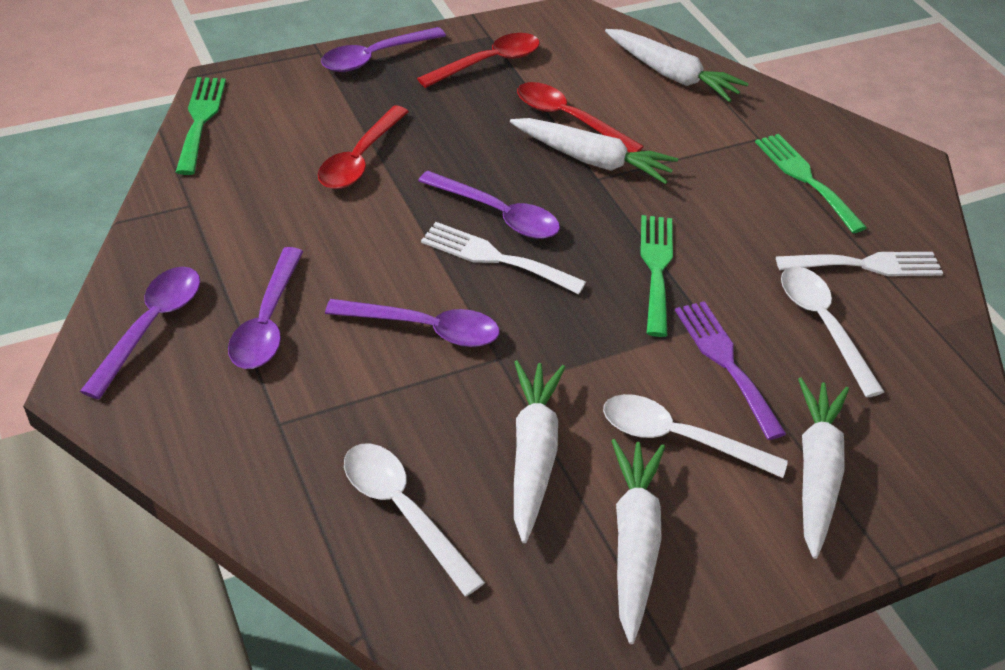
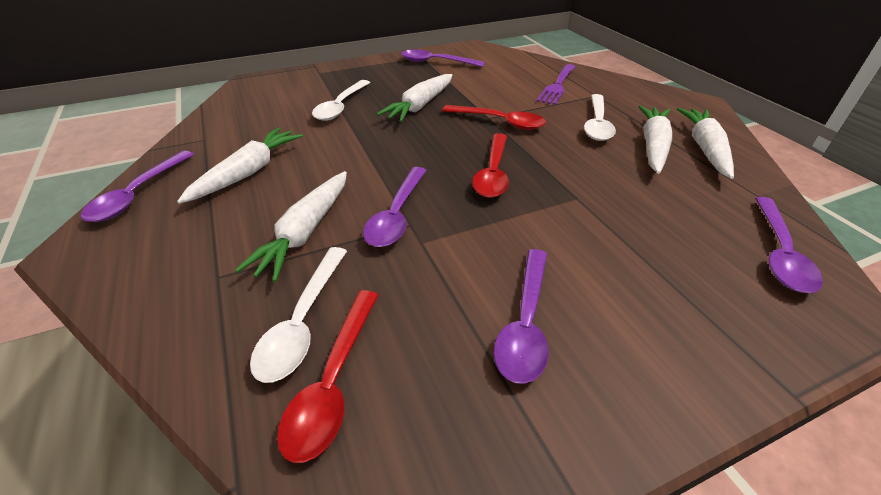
green fork: 3 -> 0
white fork: 2 -> 0

